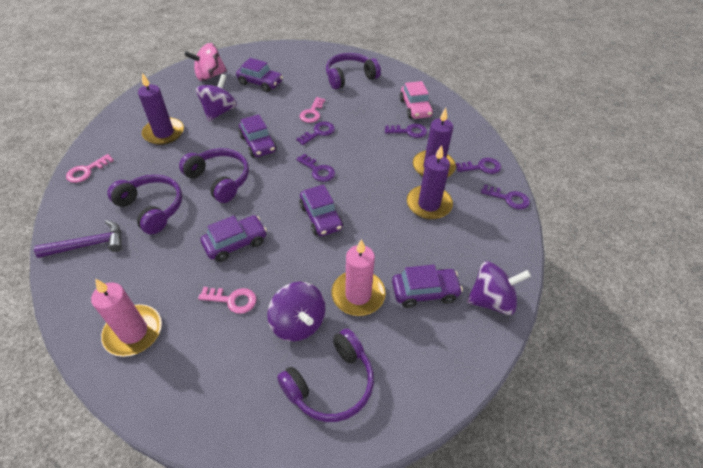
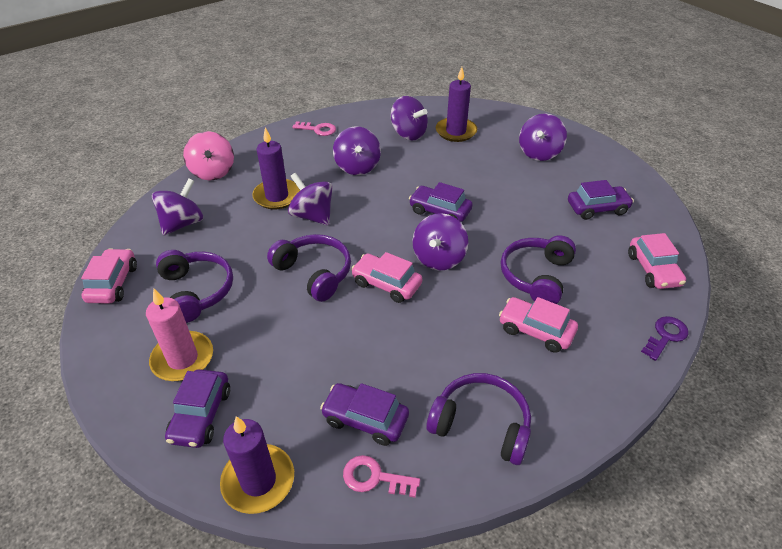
pink candle: 2 -> 1
pink car: 1 -> 4
pink key: 3 -> 2
purple car: 5 -> 4
purple hammer: 1 -> 0
purple key: 5 -> 1
purple spinning top: 3 -> 6

